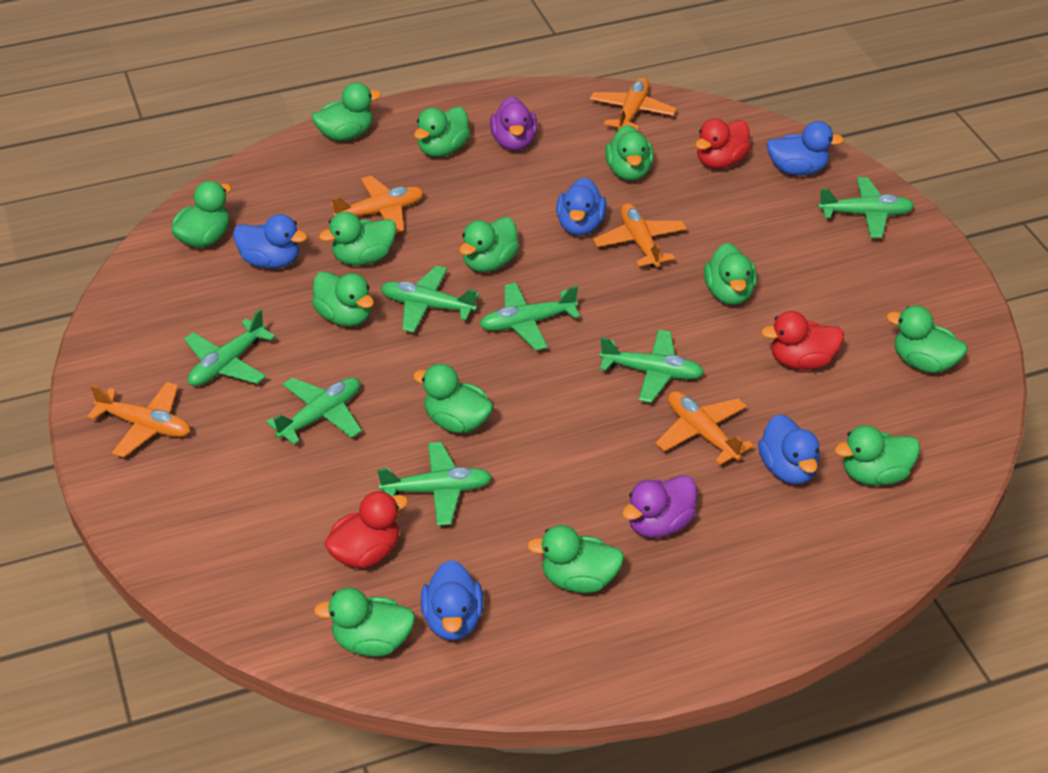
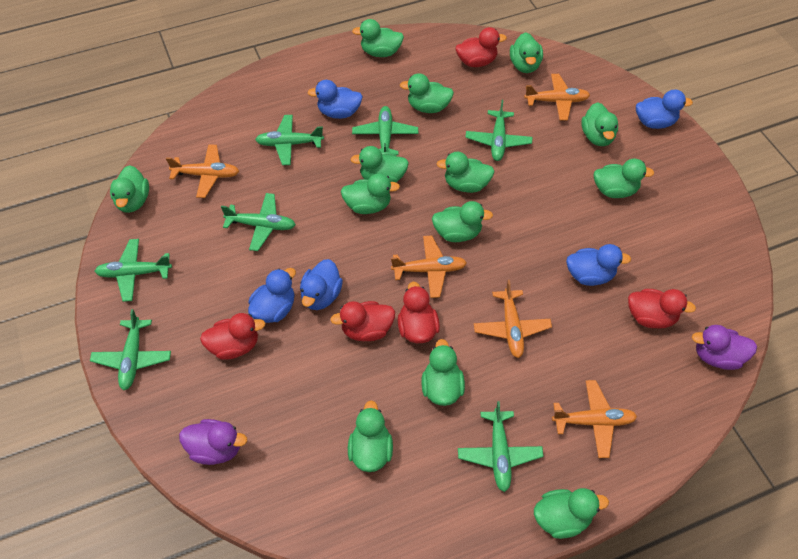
red duck: 3 -> 5

